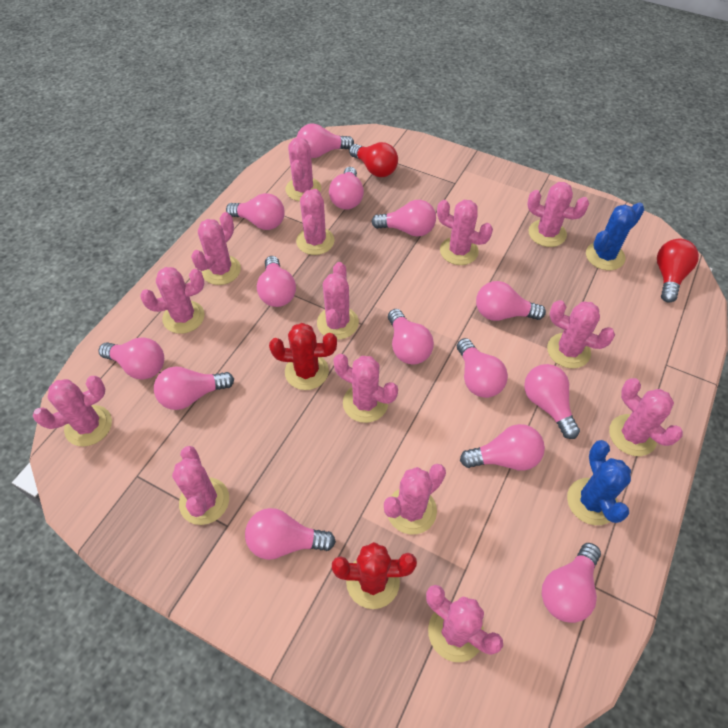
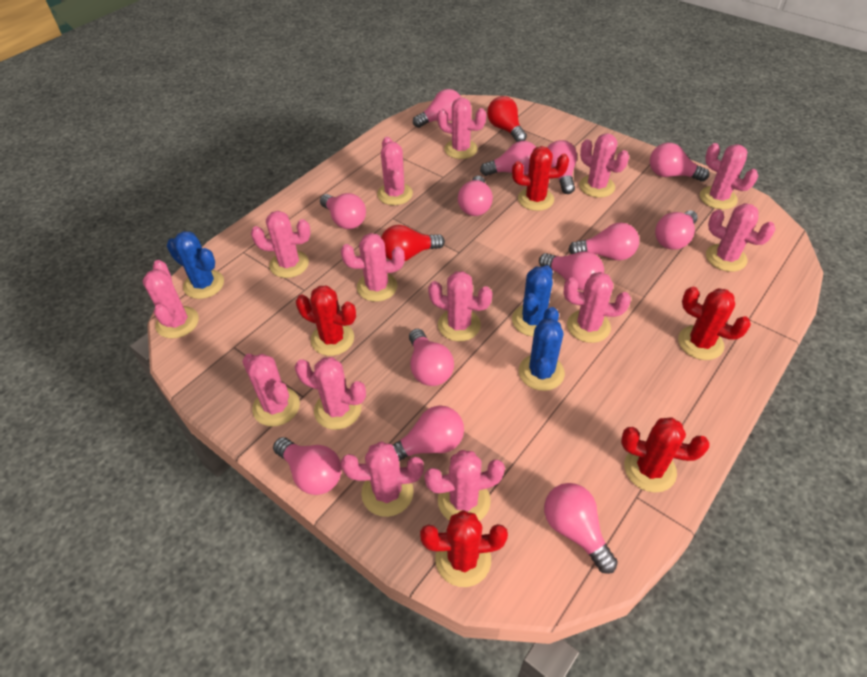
blue cactus: 2 -> 3
pink light bulb: 14 -> 13
red cactus: 2 -> 5

